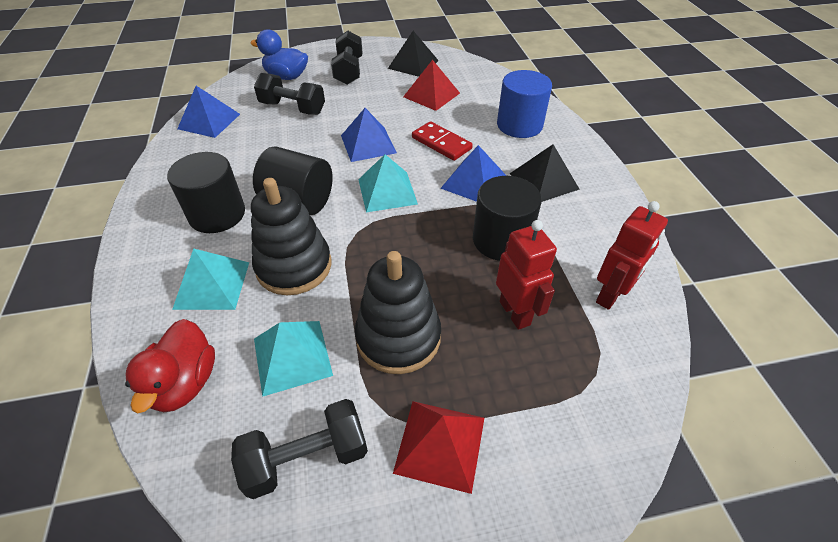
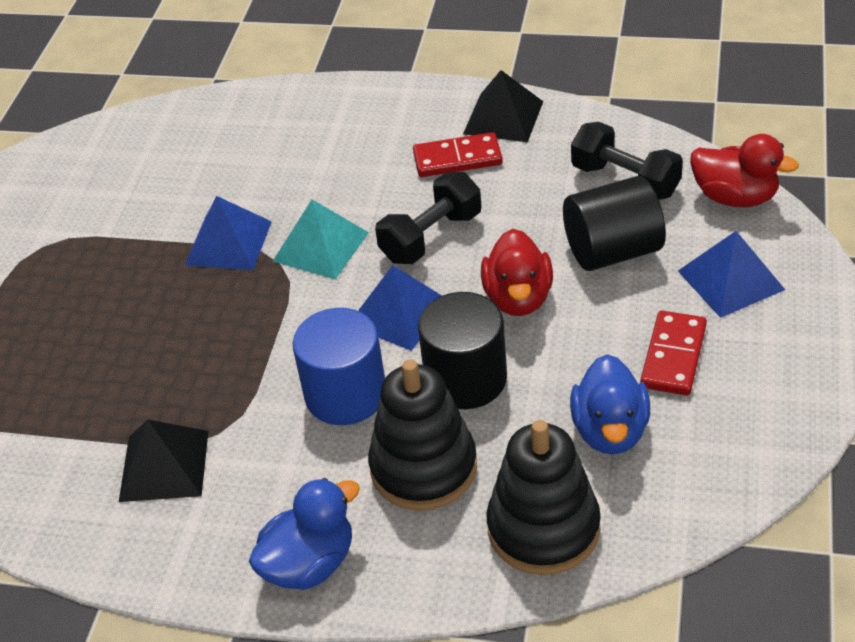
black cylinder: 3 -> 2
black dumbbell: 3 -> 2
blue duck: 1 -> 2
red domino: 1 -> 2
red duck: 1 -> 2
red pyramid: 2 -> 0
red robot: 2 -> 0
turquoise pyramid: 3 -> 1

